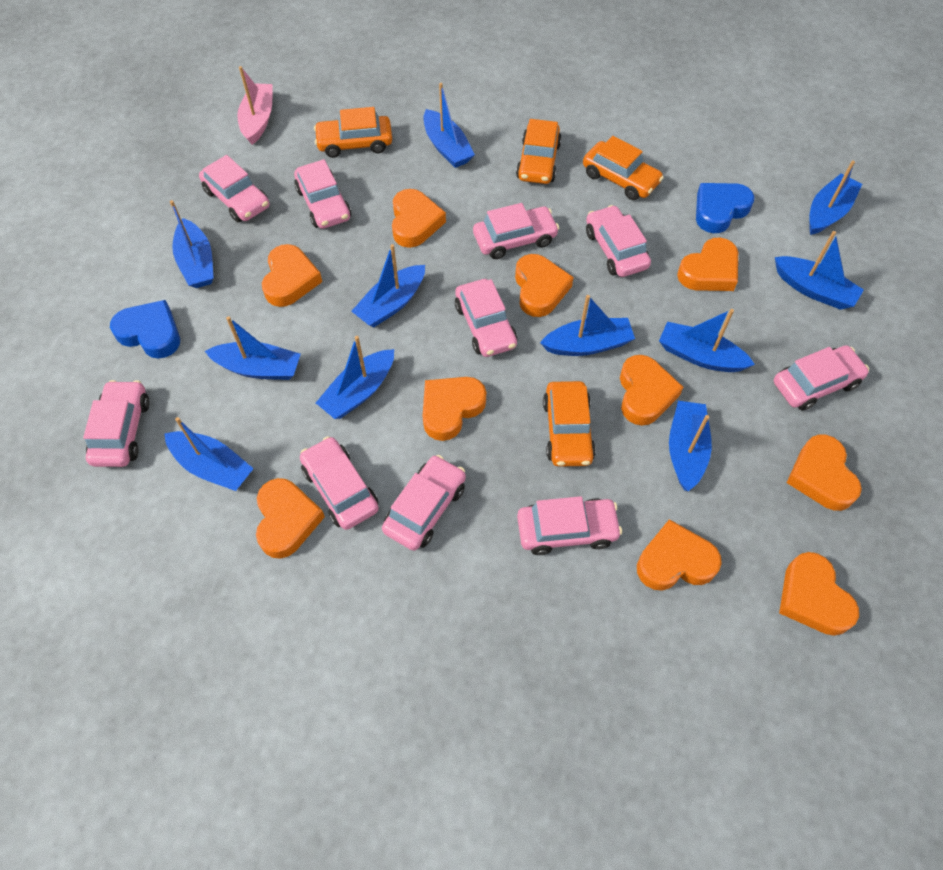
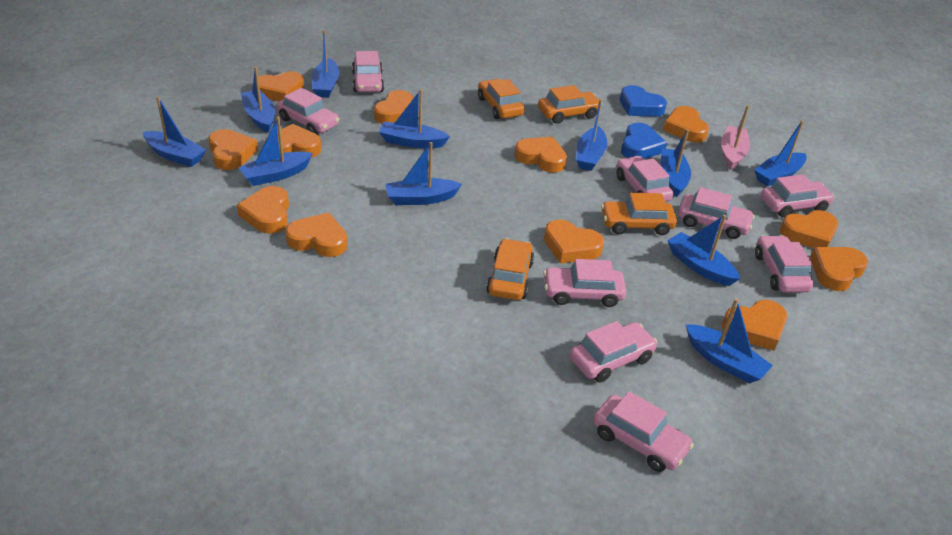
orange heart: 10 -> 12
pink car: 10 -> 9

